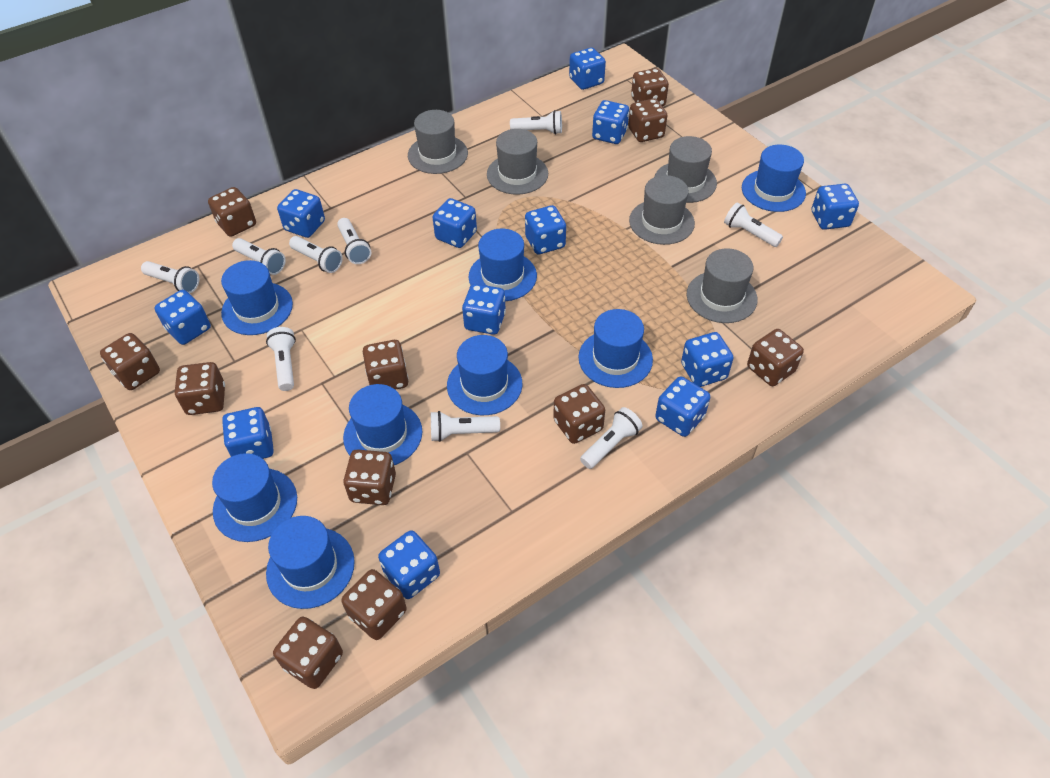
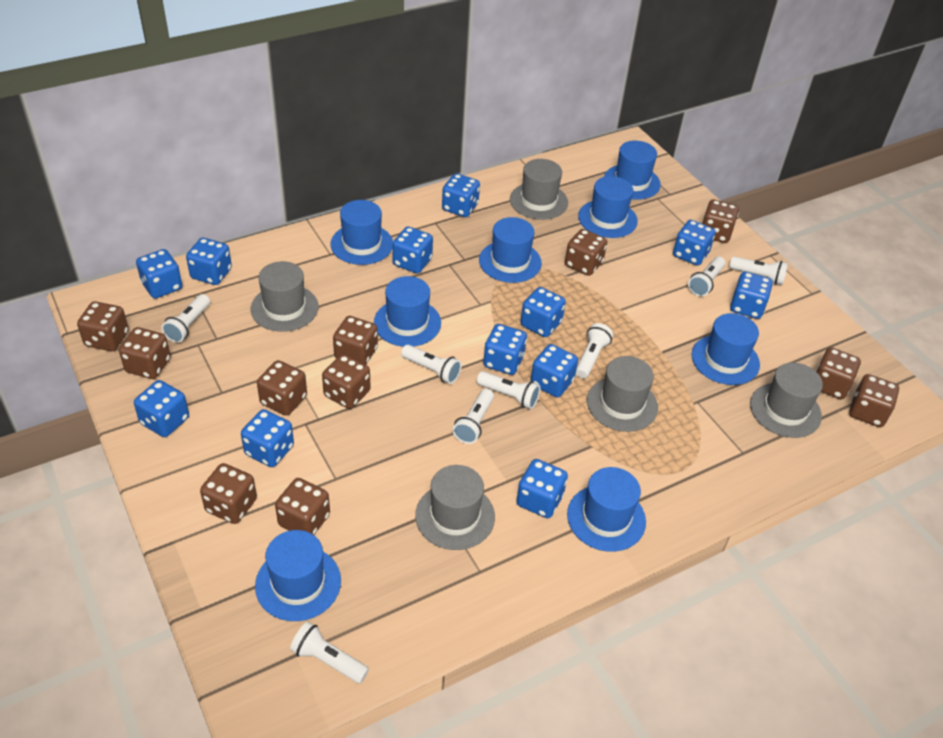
white flashlight: 9 -> 8

